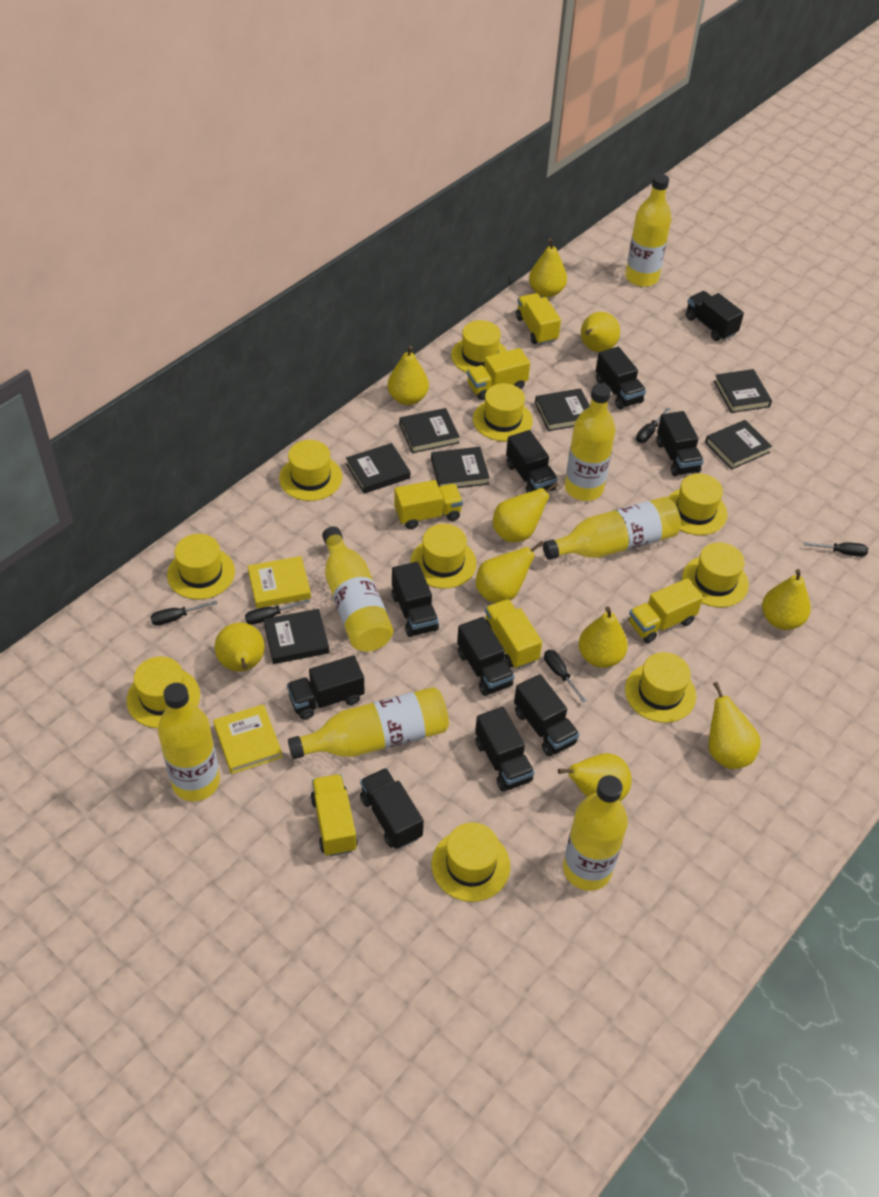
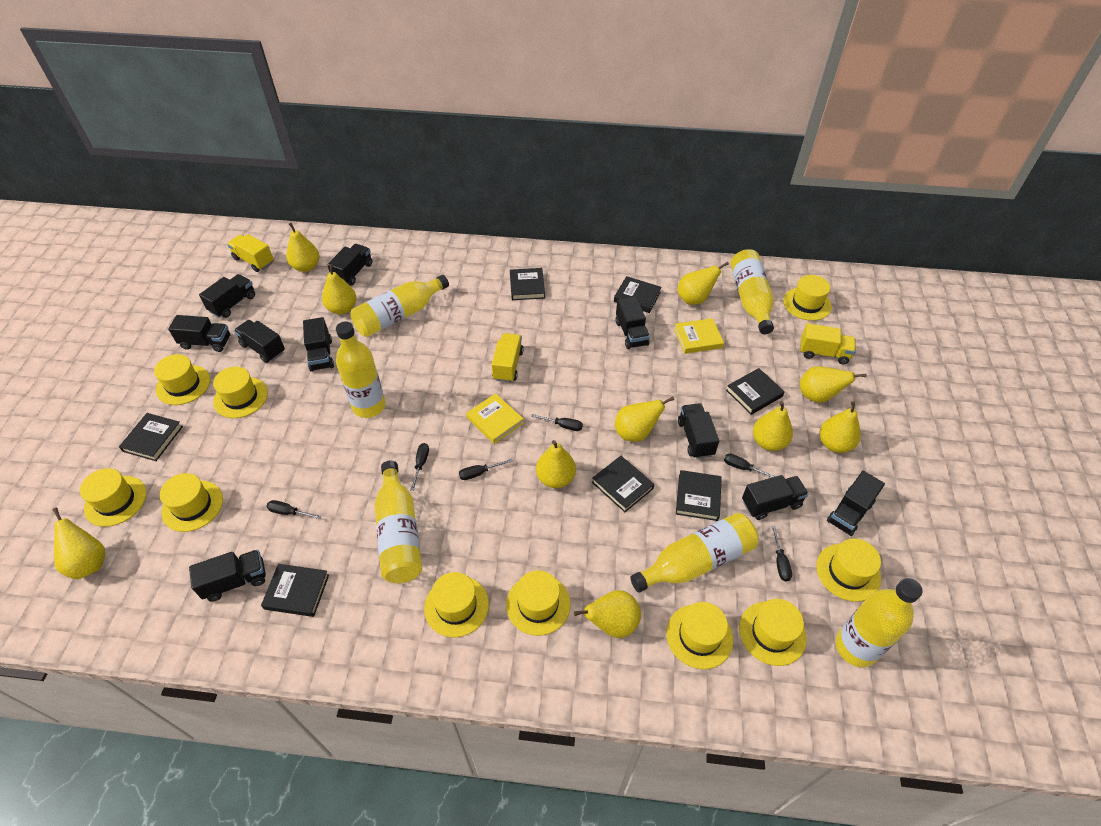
black screwdriver: 5 -> 6
yellow bottle: 7 -> 6
yellow truck: 6 -> 3

